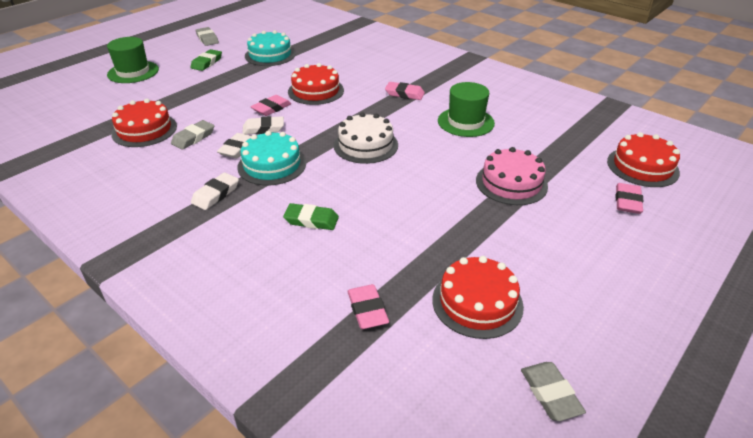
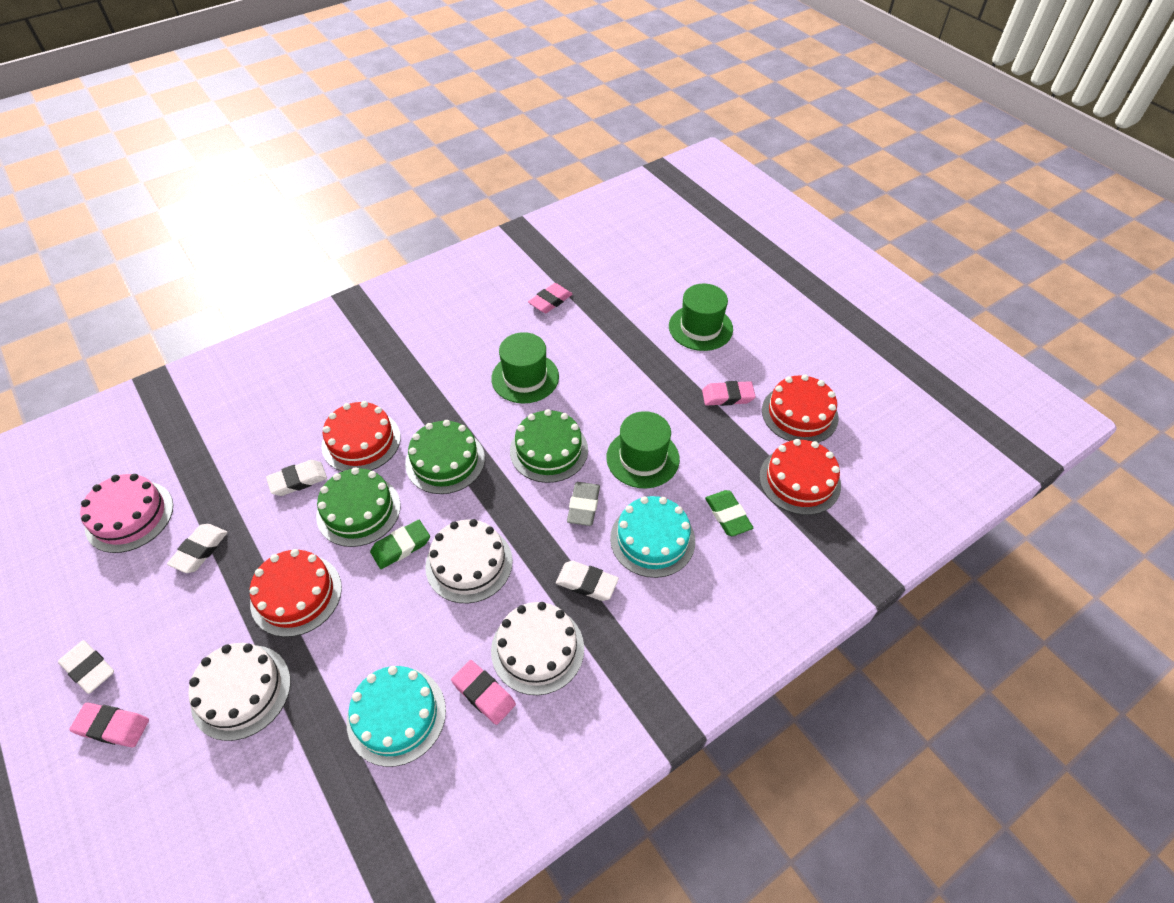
green cake: 0 -> 3
green hat: 2 -> 3
grey eraser: 3 -> 1
white cake: 1 -> 3
white eraser: 3 -> 4

